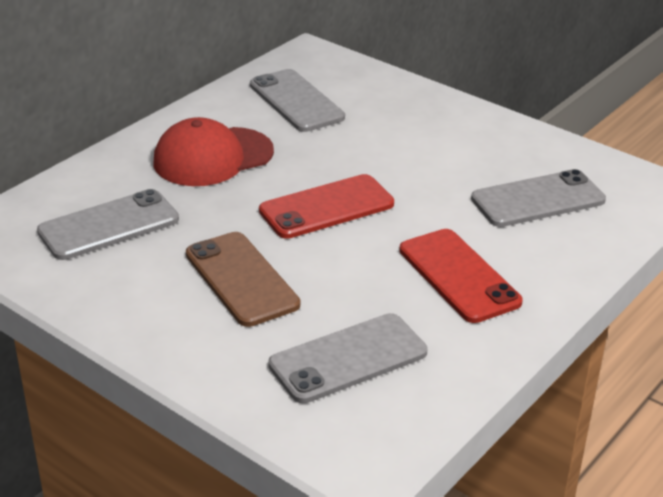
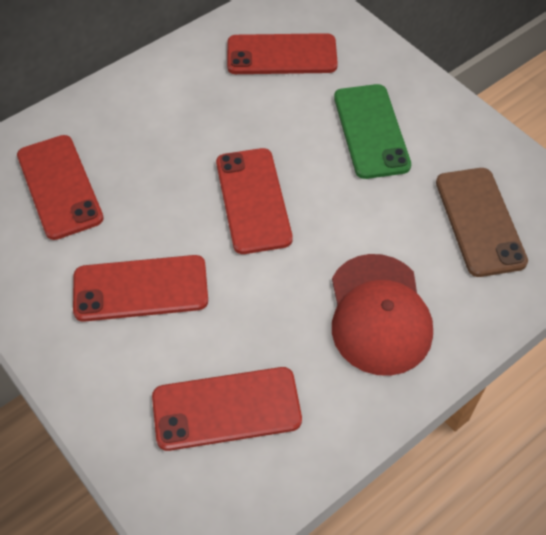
green phone: 0 -> 1
grey phone: 4 -> 0
red phone: 2 -> 5

